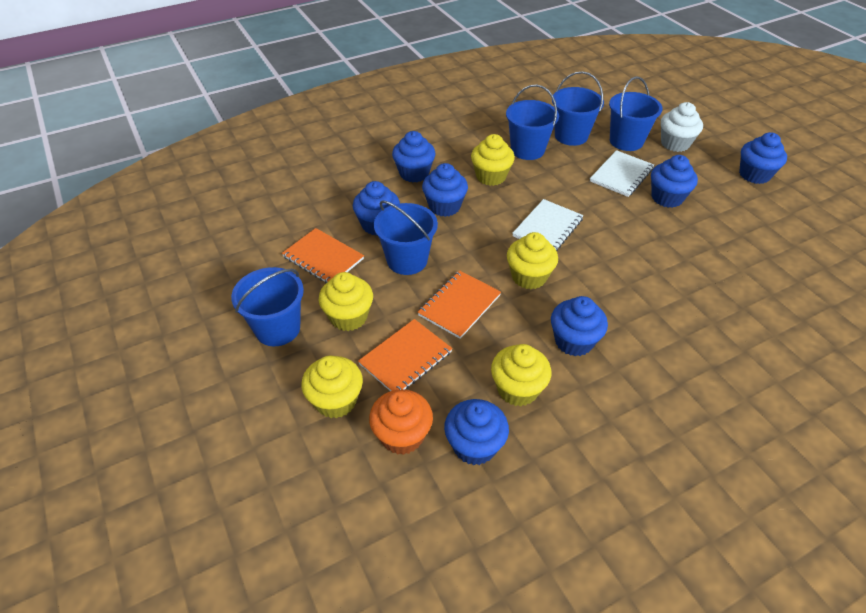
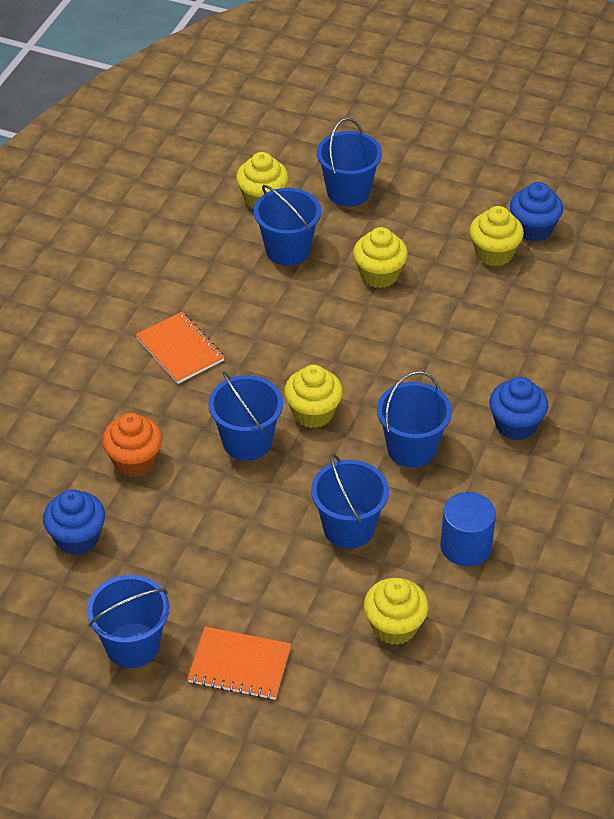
blue bucket: 5 -> 6
blue cupcake: 7 -> 3
blue cylinder: 0 -> 1
orange notebook: 3 -> 2
white cupcake: 1 -> 0
white notebook: 2 -> 0

